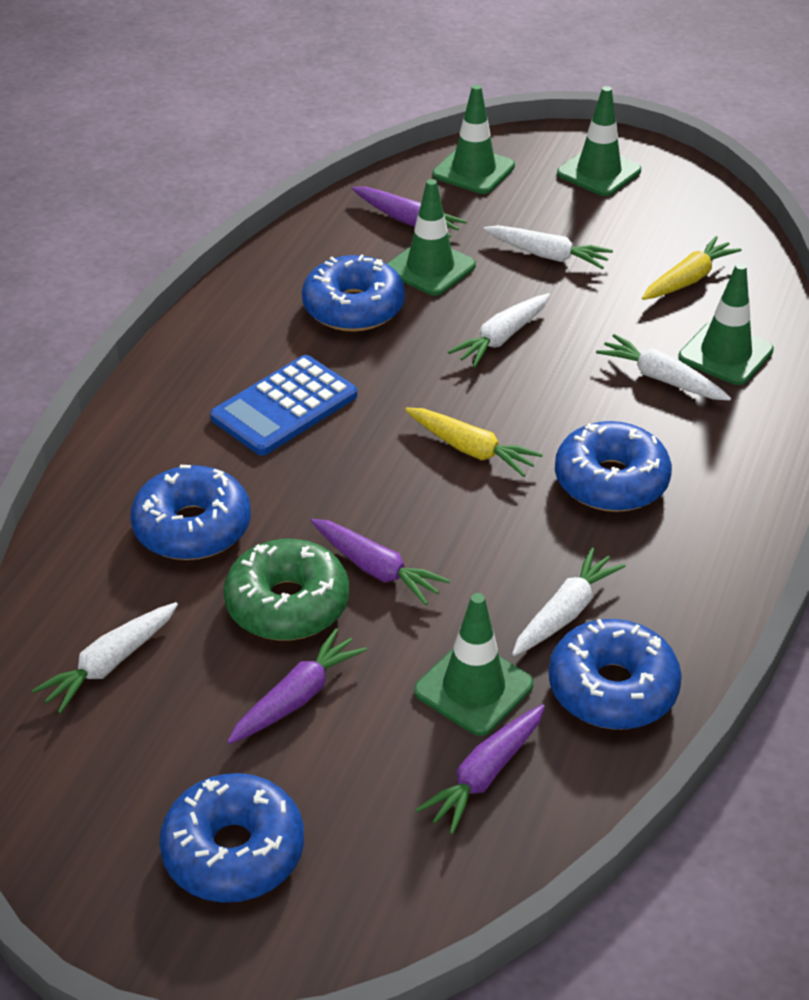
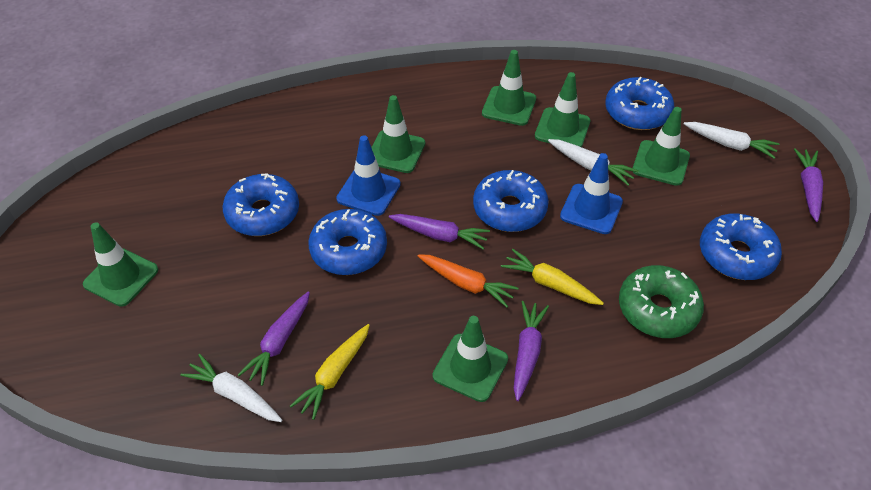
blue calculator: 1 -> 0
blue traffic cone: 0 -> 2
green traffic cone: 5 -> 6
orange carrot: 0 -> 1
white carrot: 5 -> 3

